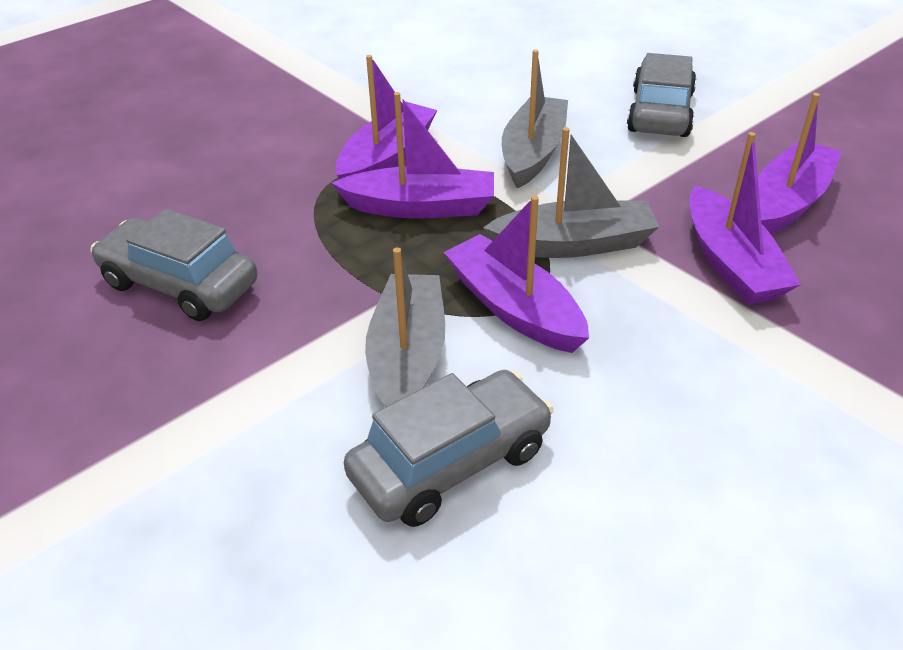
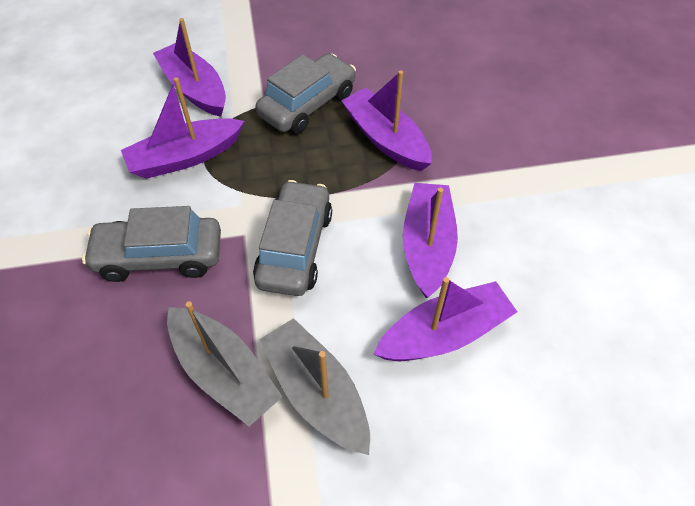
grey boat: 3 -> 2

